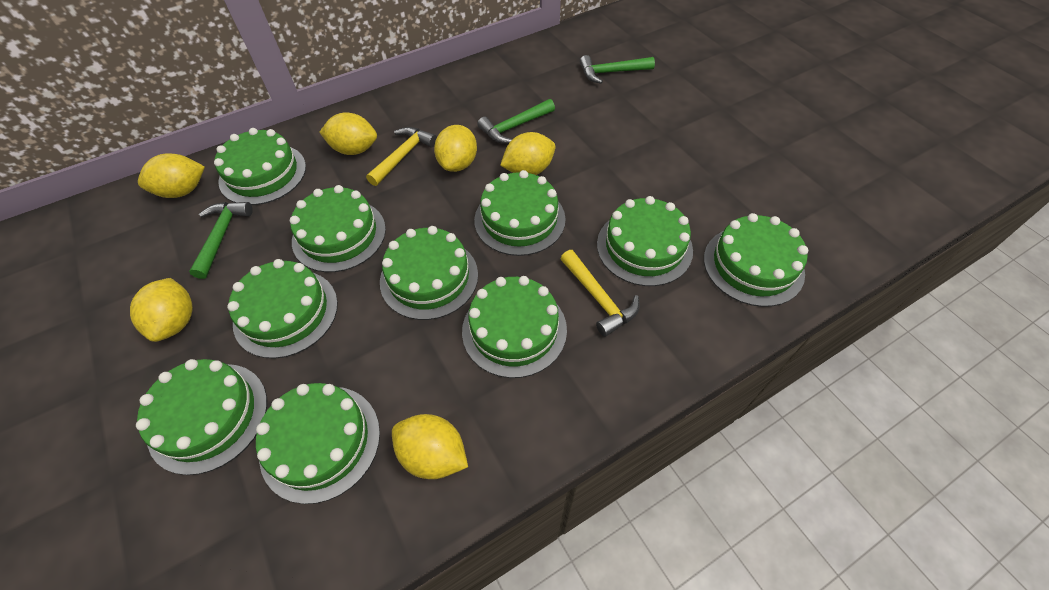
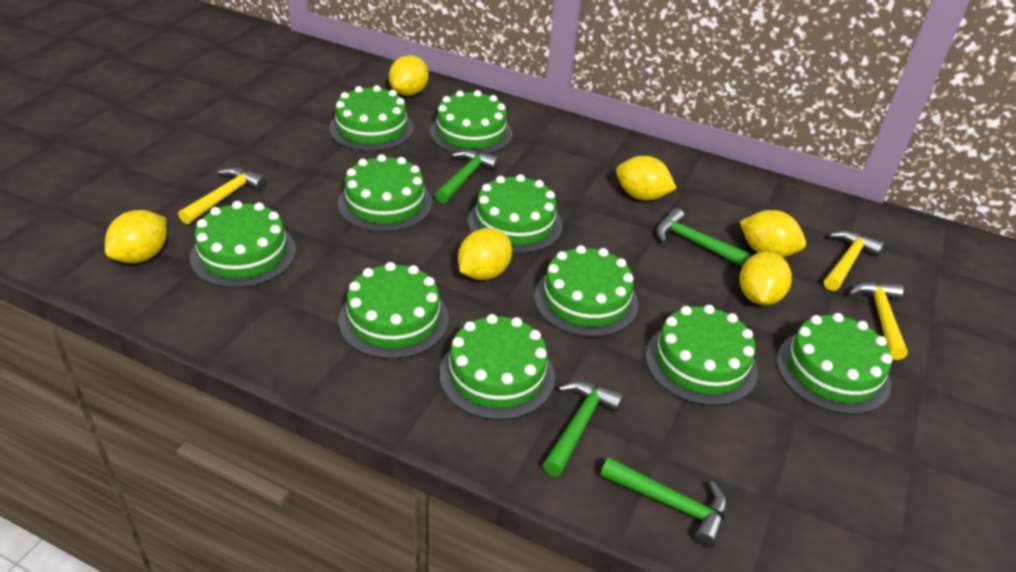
green hammer: 3 -> 4
yellow hammer: 2 -> 3

